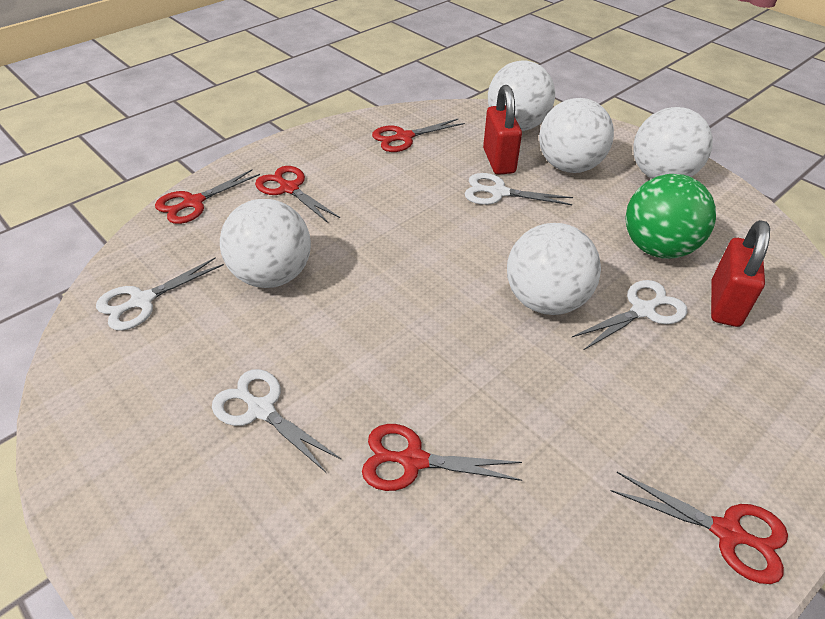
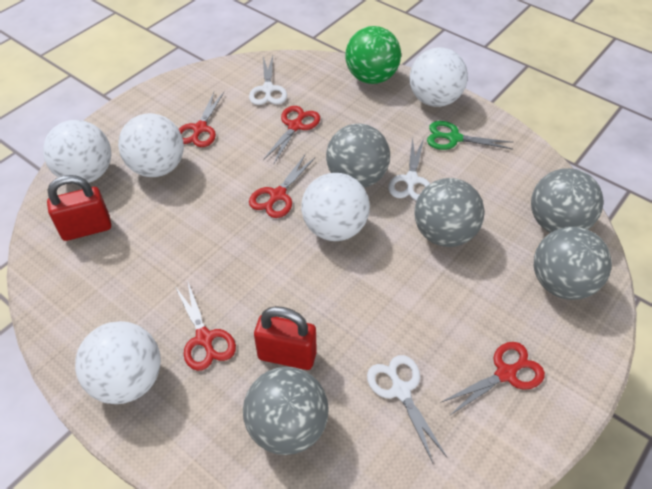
green scissors: 0 -> 1
grey ball: 0 -> 5
white scissors: 4 -> 3

